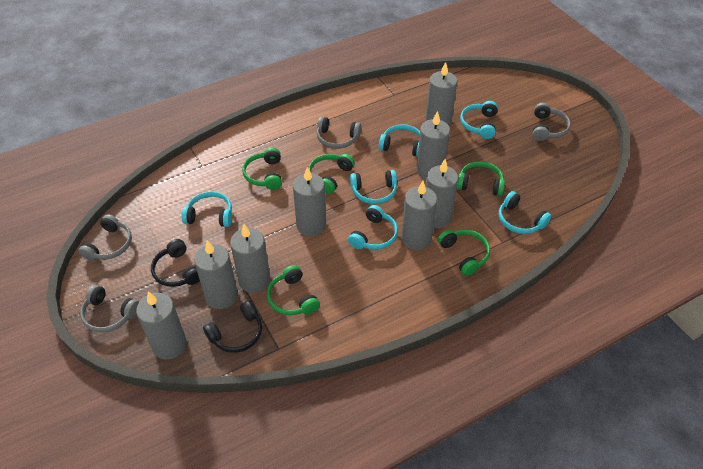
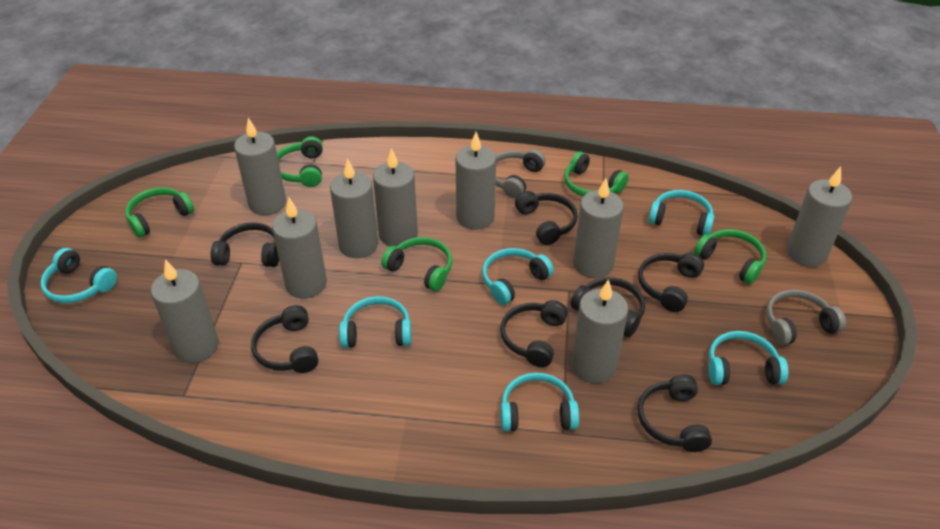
black headphones: 2 -> 7
grey candle: 8 -> 9
grey headphones: 4 -> 2

